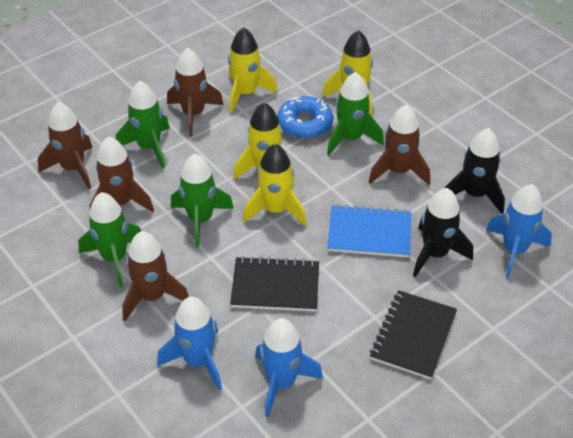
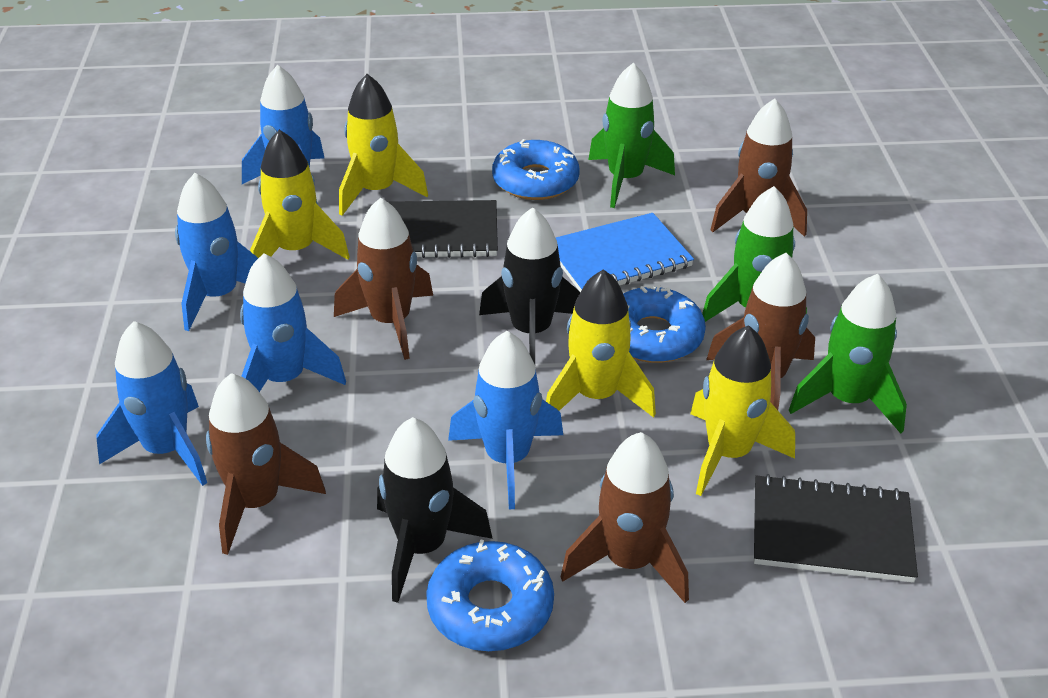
blue donut: 1 -> 3
blue rocket: 3 -> 5
green rocket: 4 -> 3

